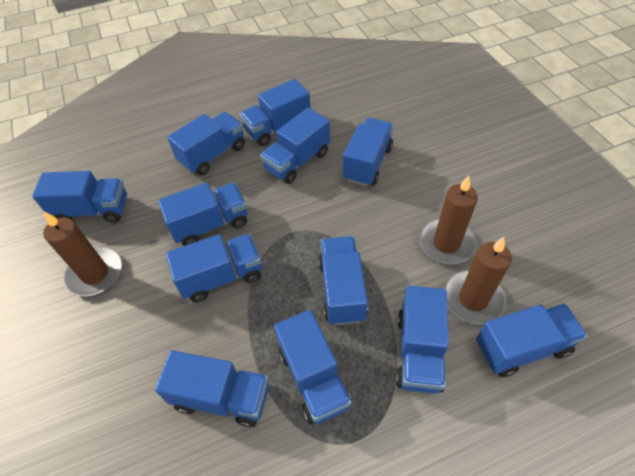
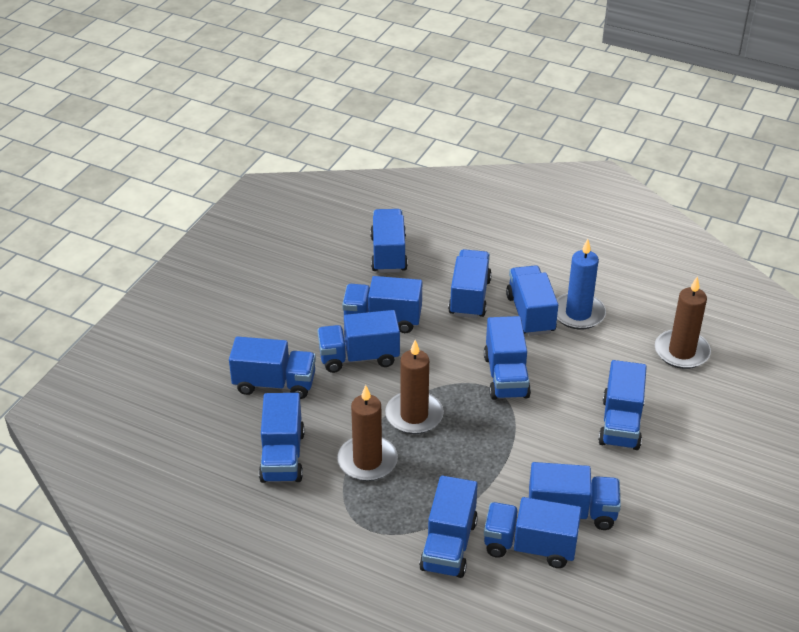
blue candle: 0 -> 1

